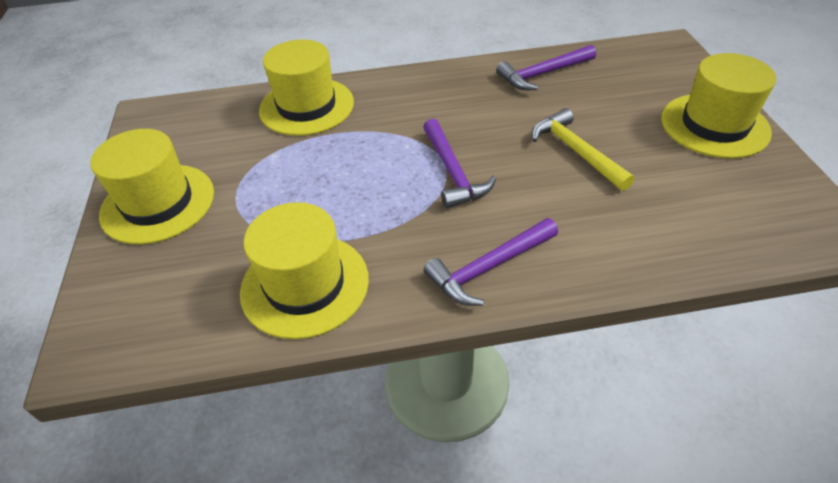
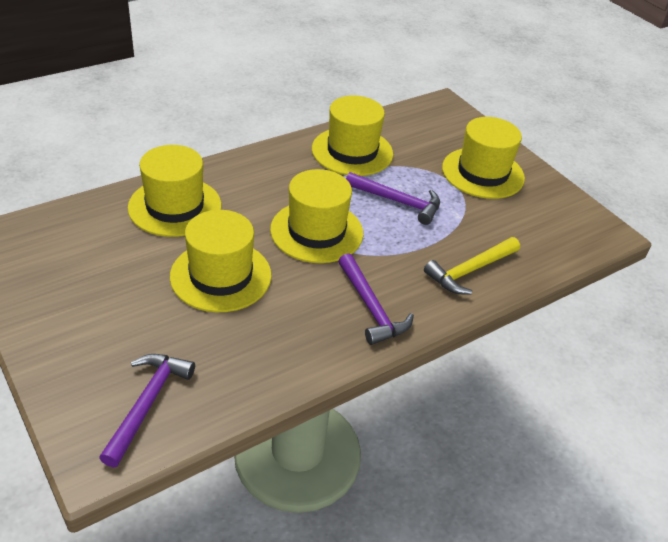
yellow hat: 4 -> 5

